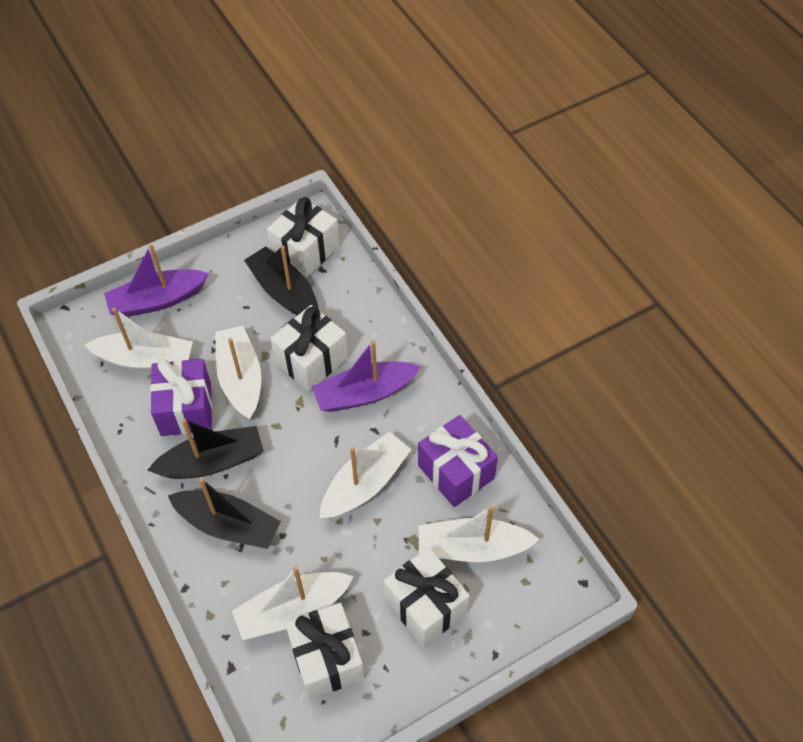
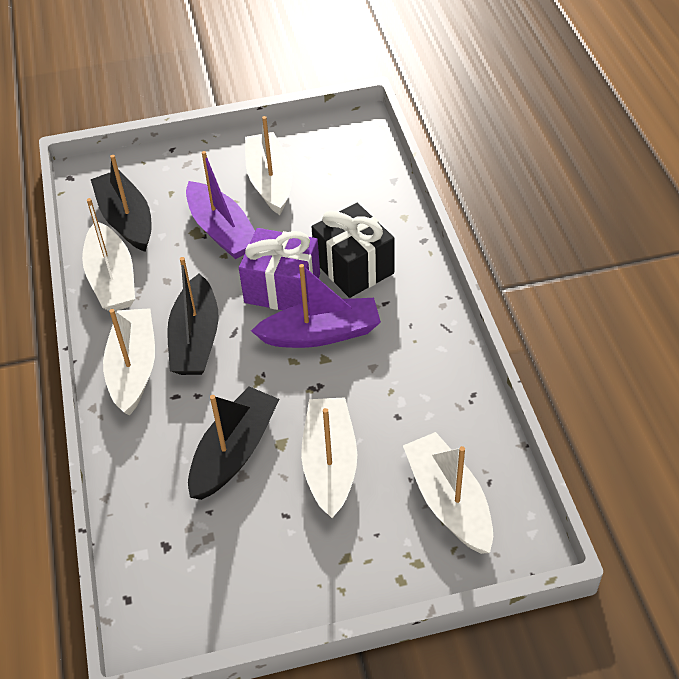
black gift: 0 -> 1
purple gift: 2 -> 1
white gift: 4 -> 0

